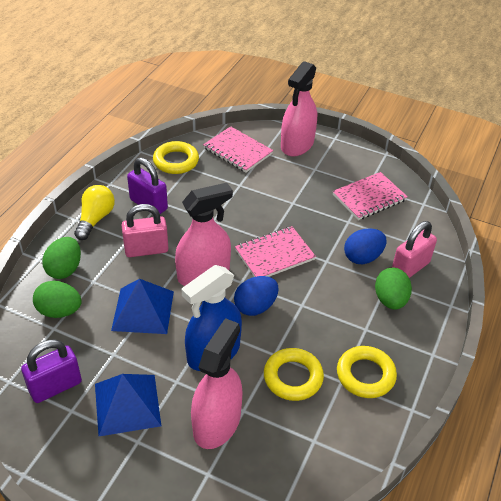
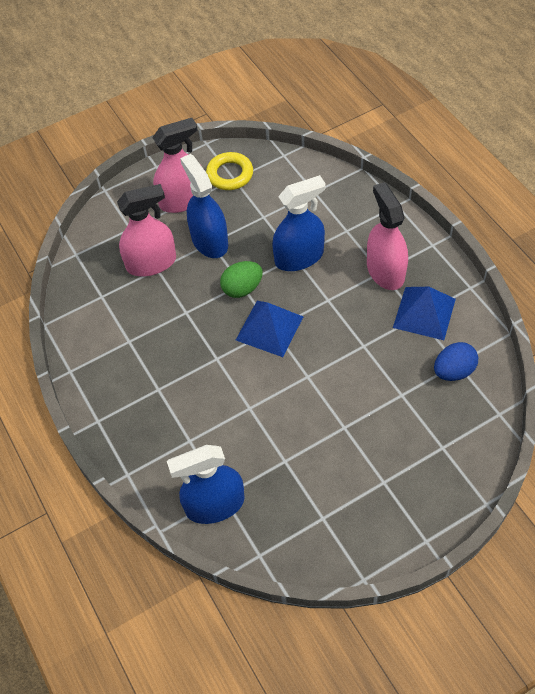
blue egg: 2 -> 1
blue spray bottle: 1 -> 3
green egg: 3 -> 1
pink notebook: 3 -> 0
pink padlock: 2 -> 0
purple padlock: 2 -> 0
yellow light bulb: 1 -> 0
yellow ring: 3 -> 1

